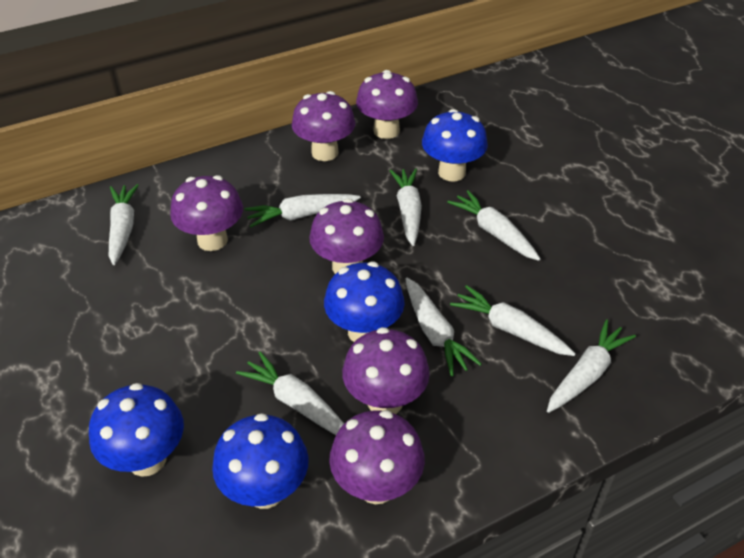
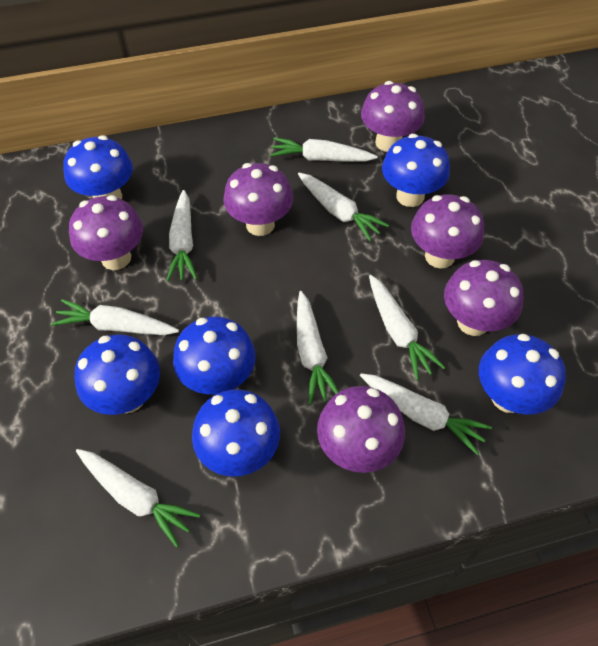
blue mushroom: 4 -> 6

